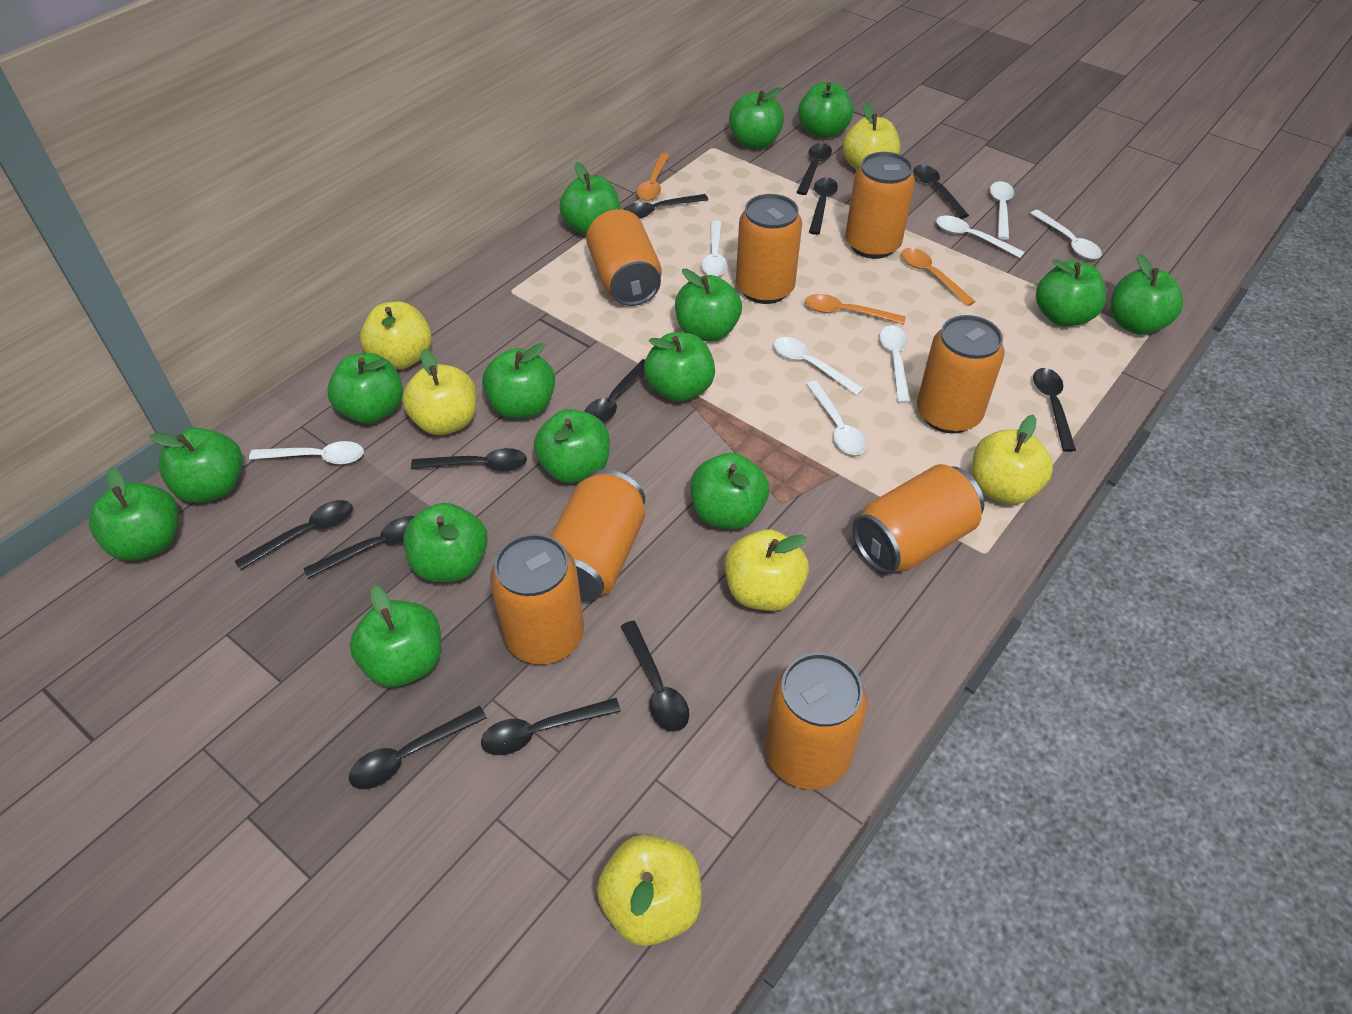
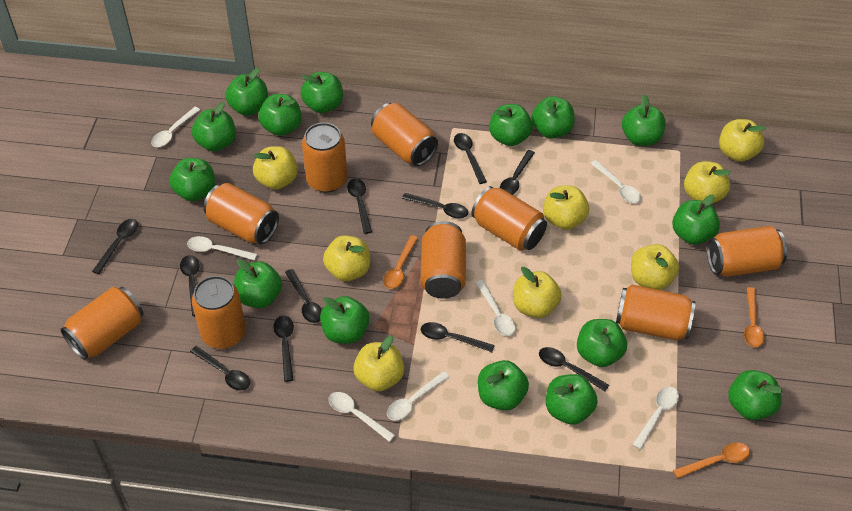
black spoon: 12 -> 11
orange can: 8 -> 9
white spoon: 8 -> 7
yellow apple: 6 -> 8

